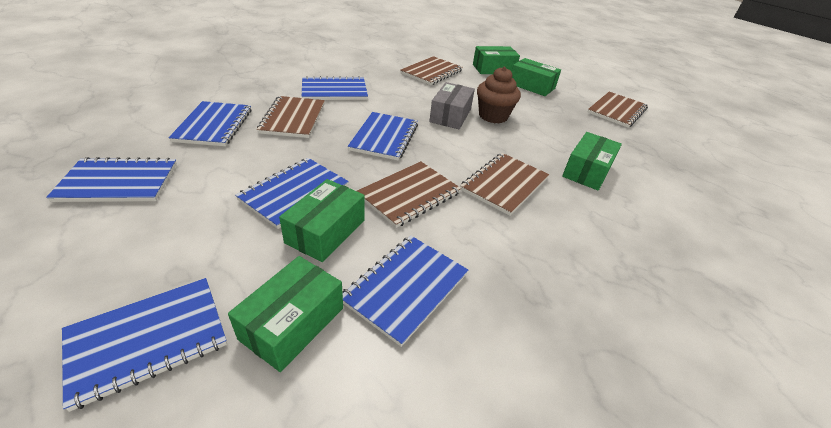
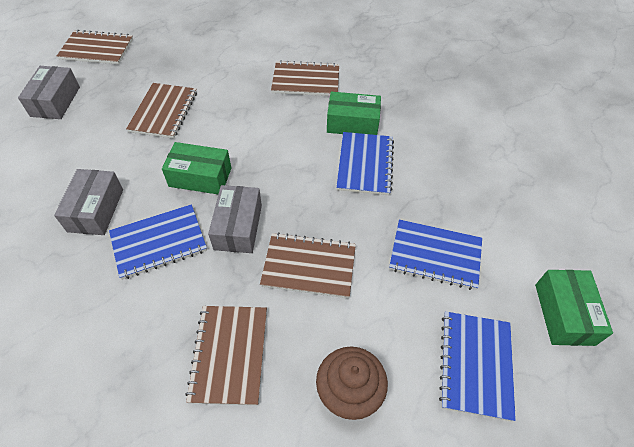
blue notebook: 7 -> 4
green box: 5 -> 3
grey box: 1 -> 3

